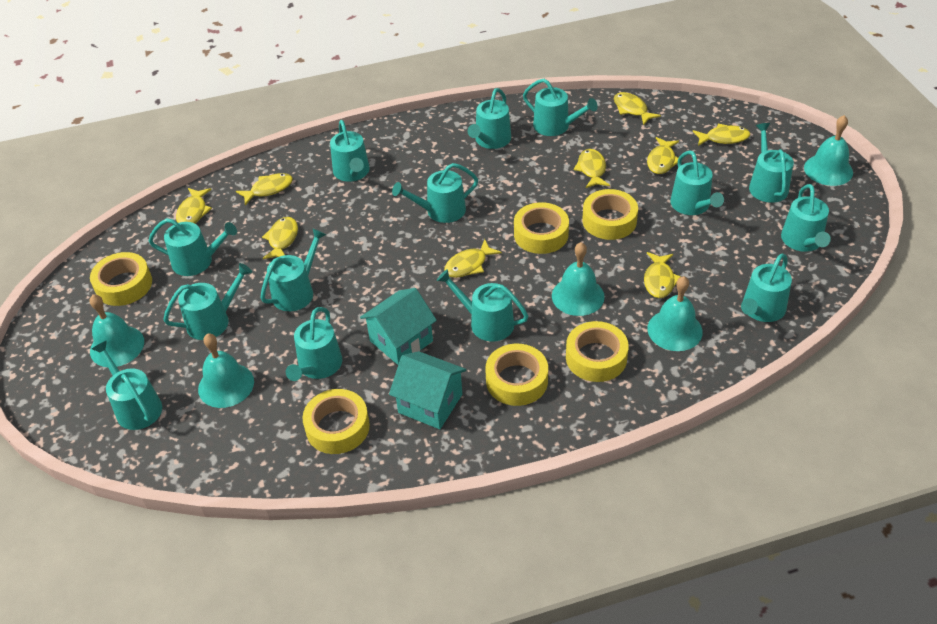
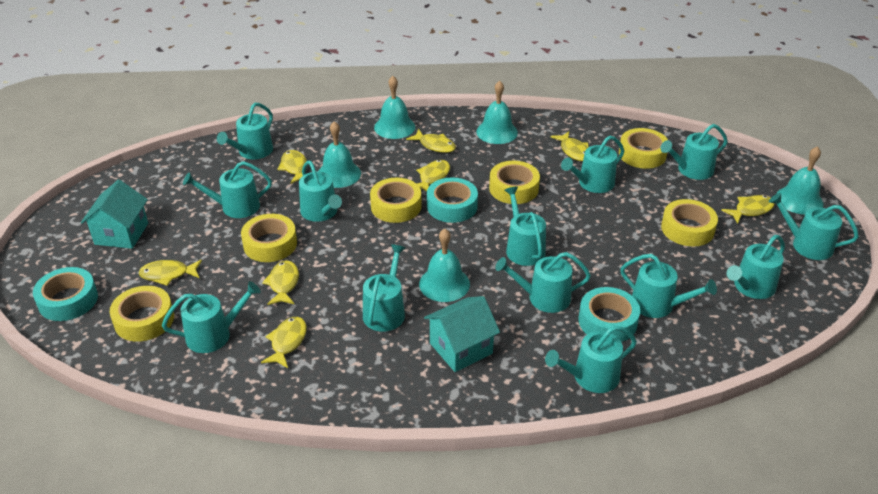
turquoise tape: 0 -> 3
turquoise watering can: 14 -> 13
yellow fish: 9 -> 8

